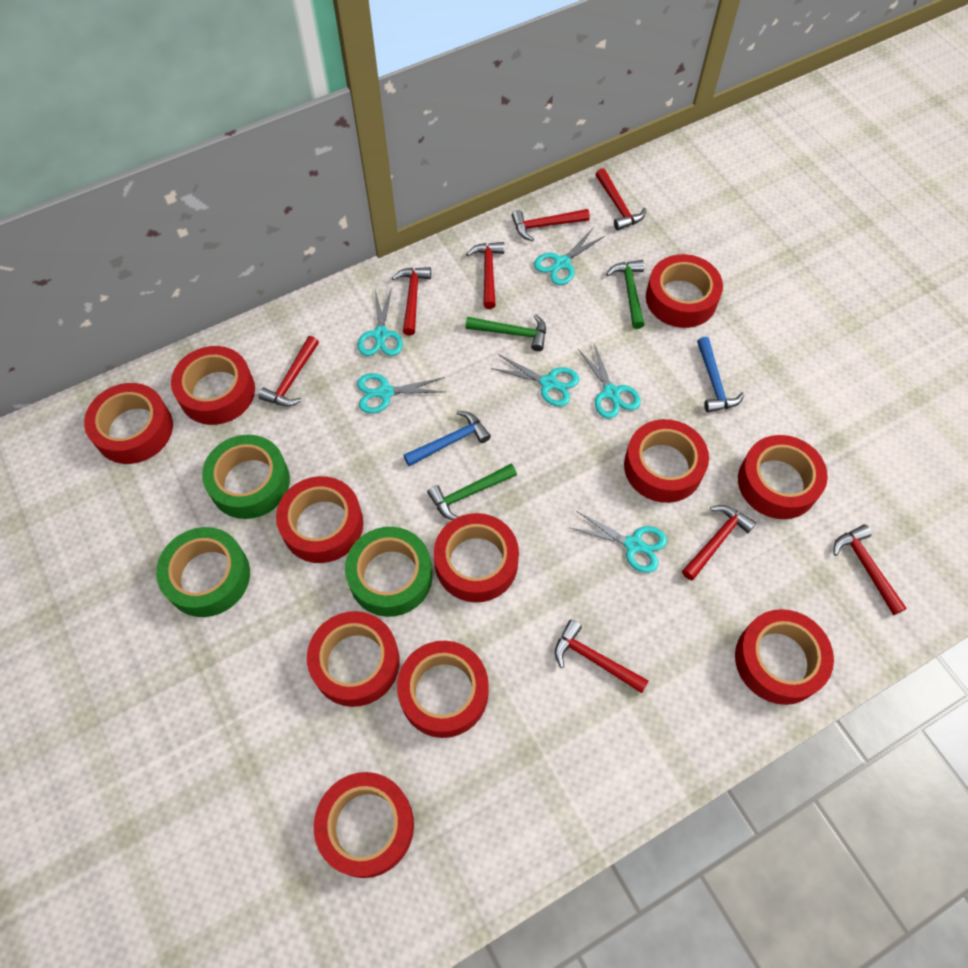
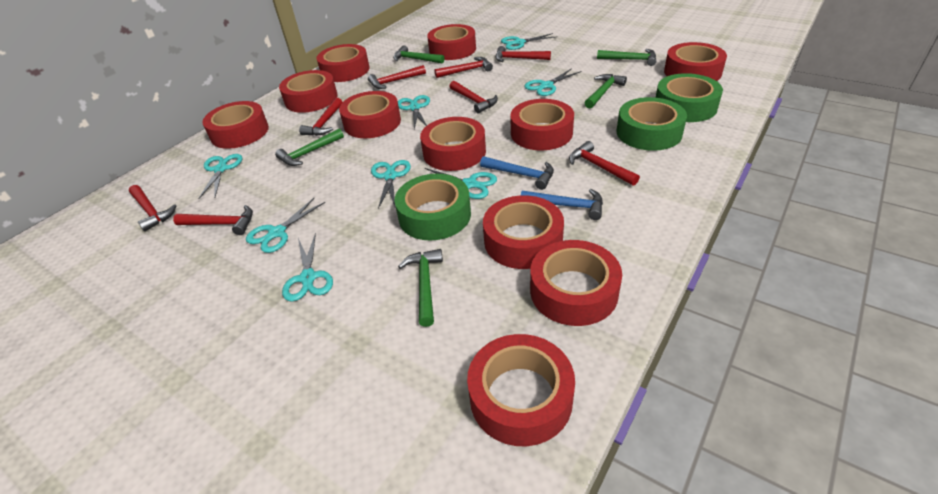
green hammer: 3 -> 5
turquoise scissors: 6 -> 8

